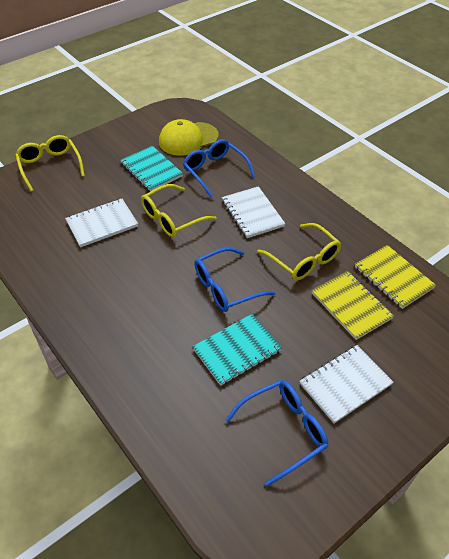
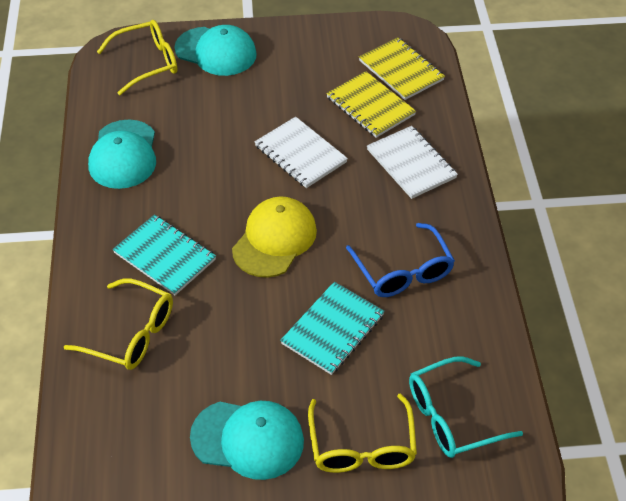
blue glasses: 3 -> 1
turquoise cap: 0 -> 3
turquoise glasses: 0 -> 1
white notebook: 3 -> 2

